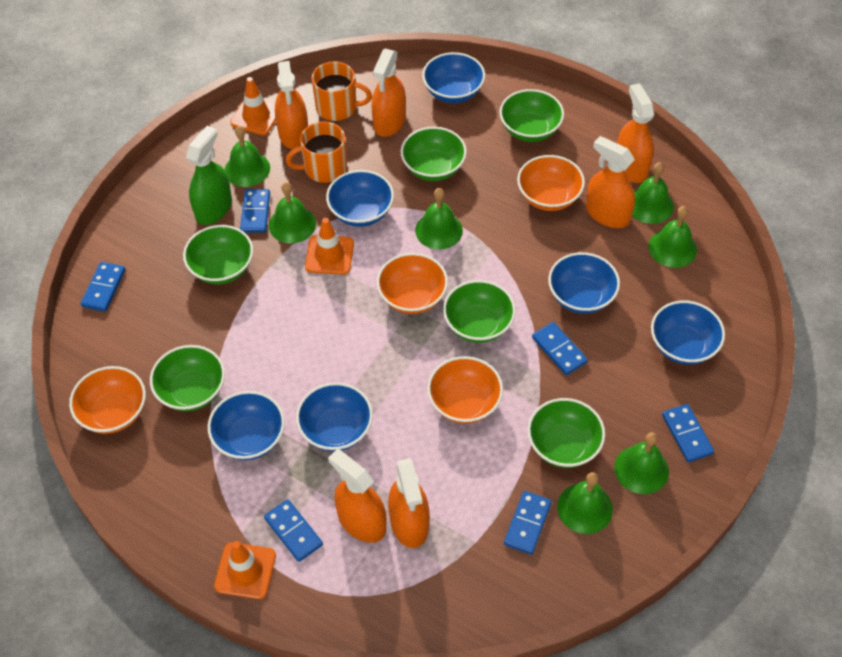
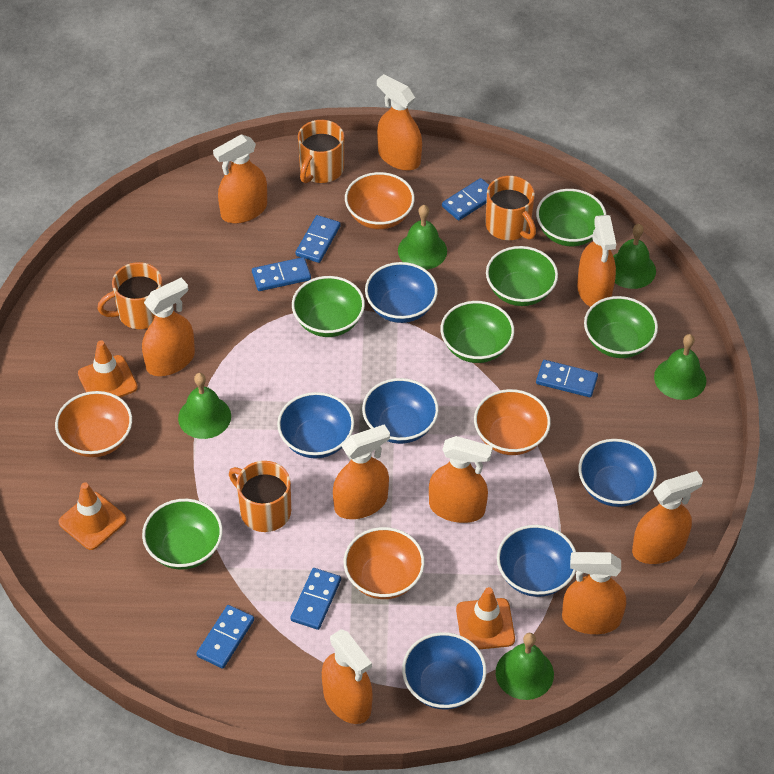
green bell: 7 -> 5
green spray bottle: 1 -> 0
orange mug: 2 -> 4
orange spray bottle: 6 -> 9

